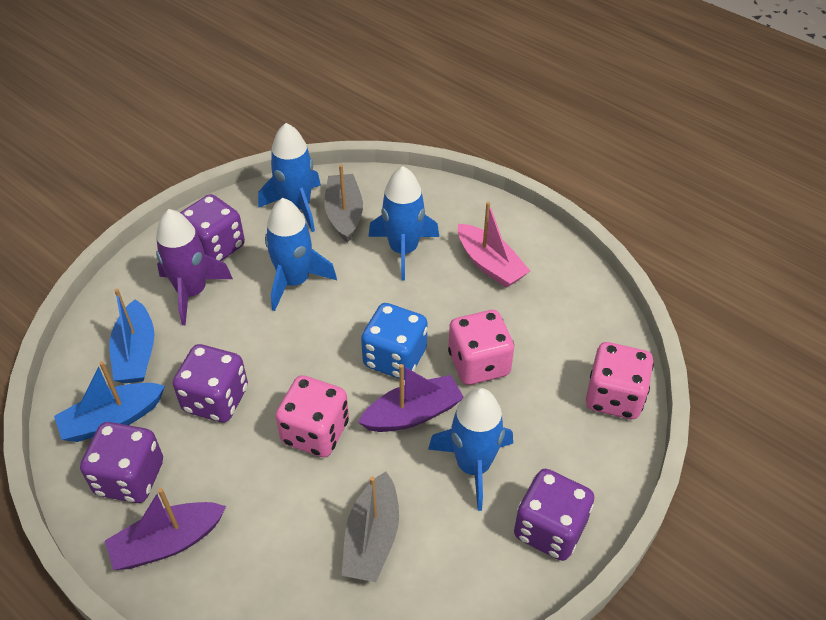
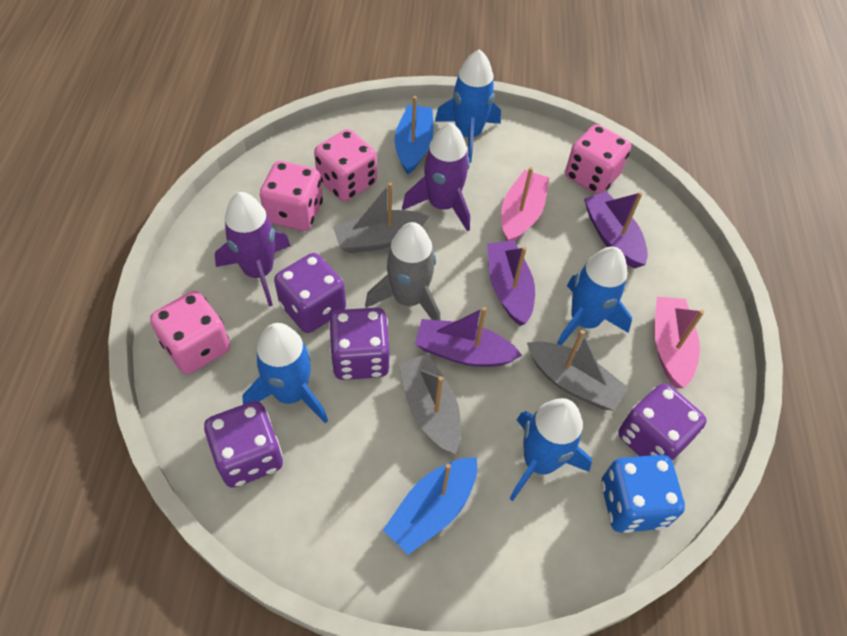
grey boat: 2 -> 3
grey rocket: 0 -> 1
pink boat: 1 -> 2
pink dice: 3 -> 4
purple boat: 2 -> 3
purple rocket: 1 -> 2

